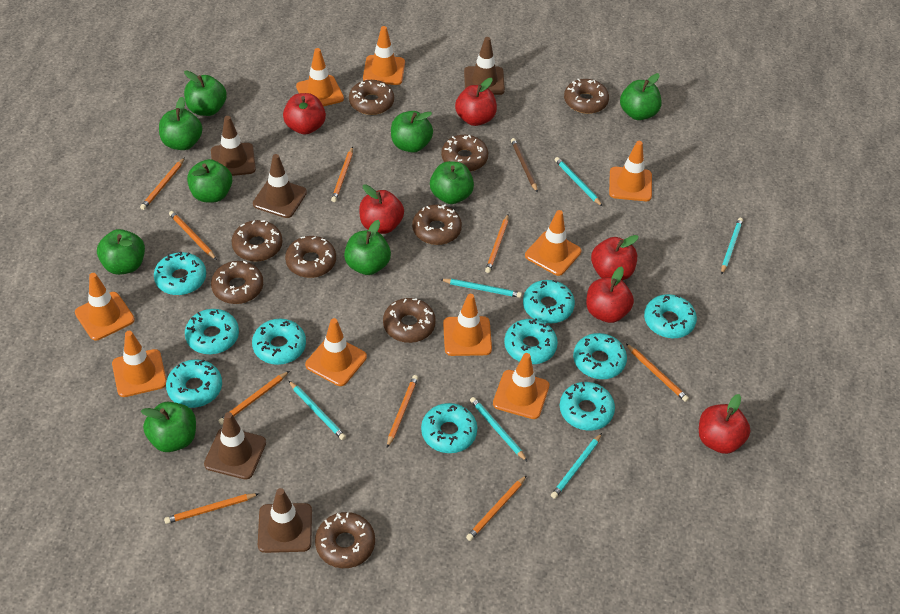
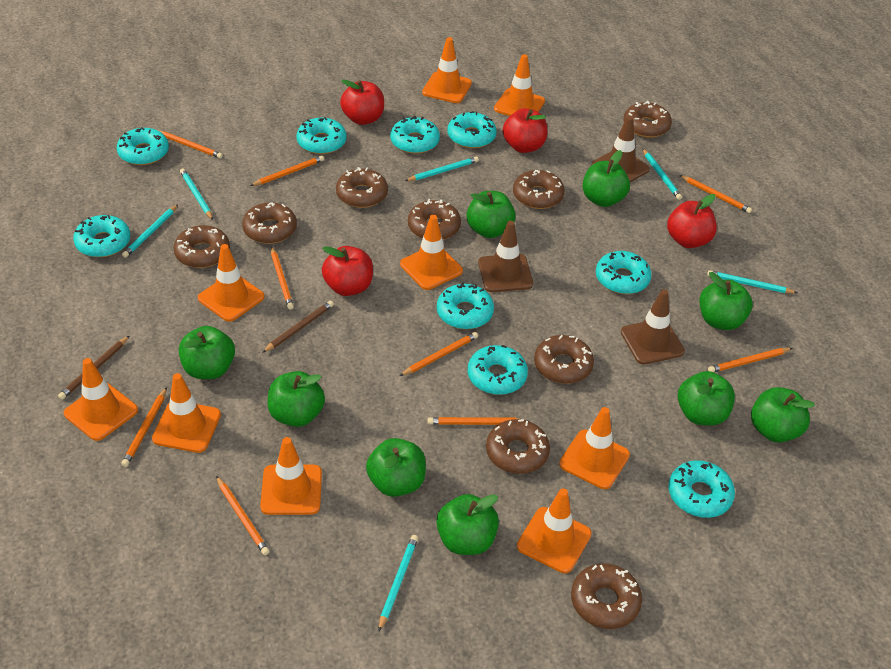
brown pencil: 1 -> 2
brown traffic cone: 5 -> 3
red apple: 6 -> 4
turquoise donut: 10 -> 9

